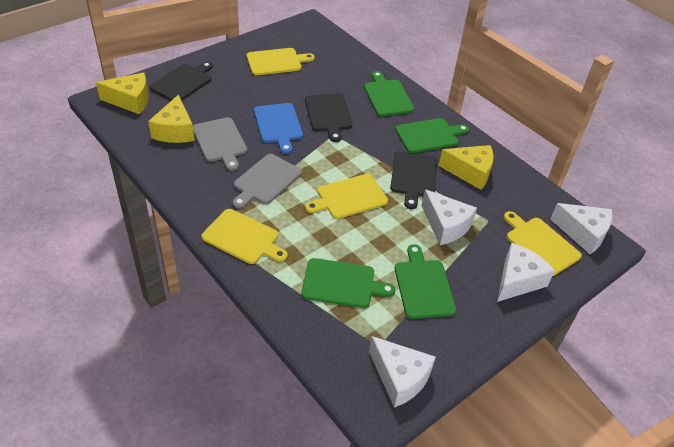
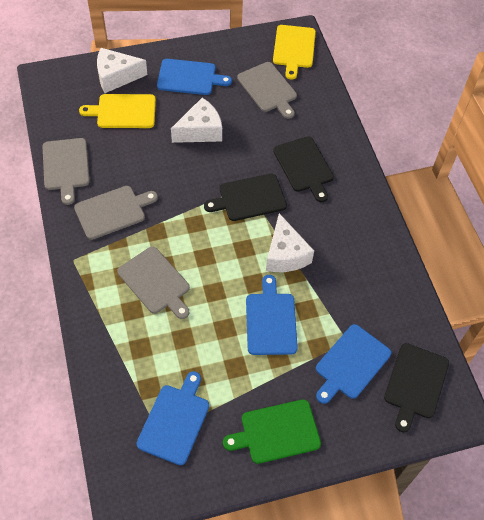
blue cutting board: 1 -> 4
green cutting board: 4 -> 1
grey cutting board: 2 -> 4
white cheese: 4 -> 3
yellow cheese: 3 -> 0
yellow cutting board: 4 -> 2

